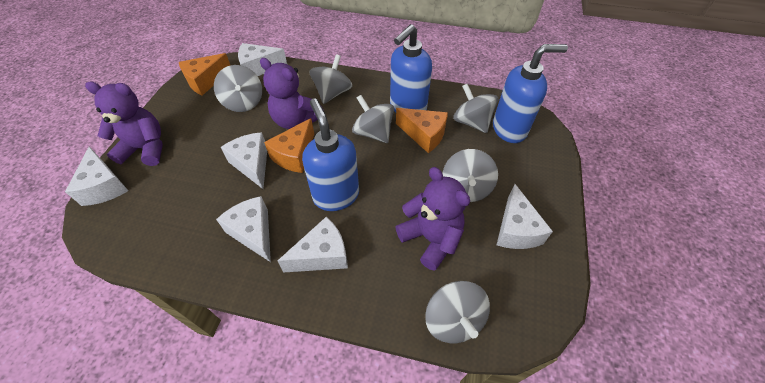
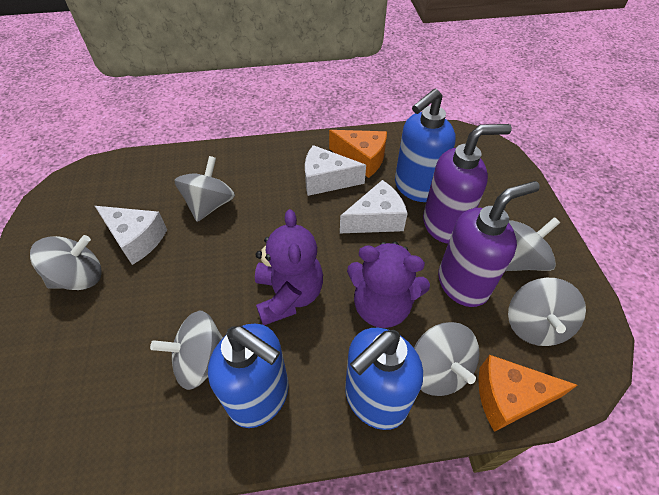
orange cheese: 3 -> 2
purple soap dispenser: 0 -> 2
purple teddy bear: 3 -> 2
white cheese: 6 -> 3

